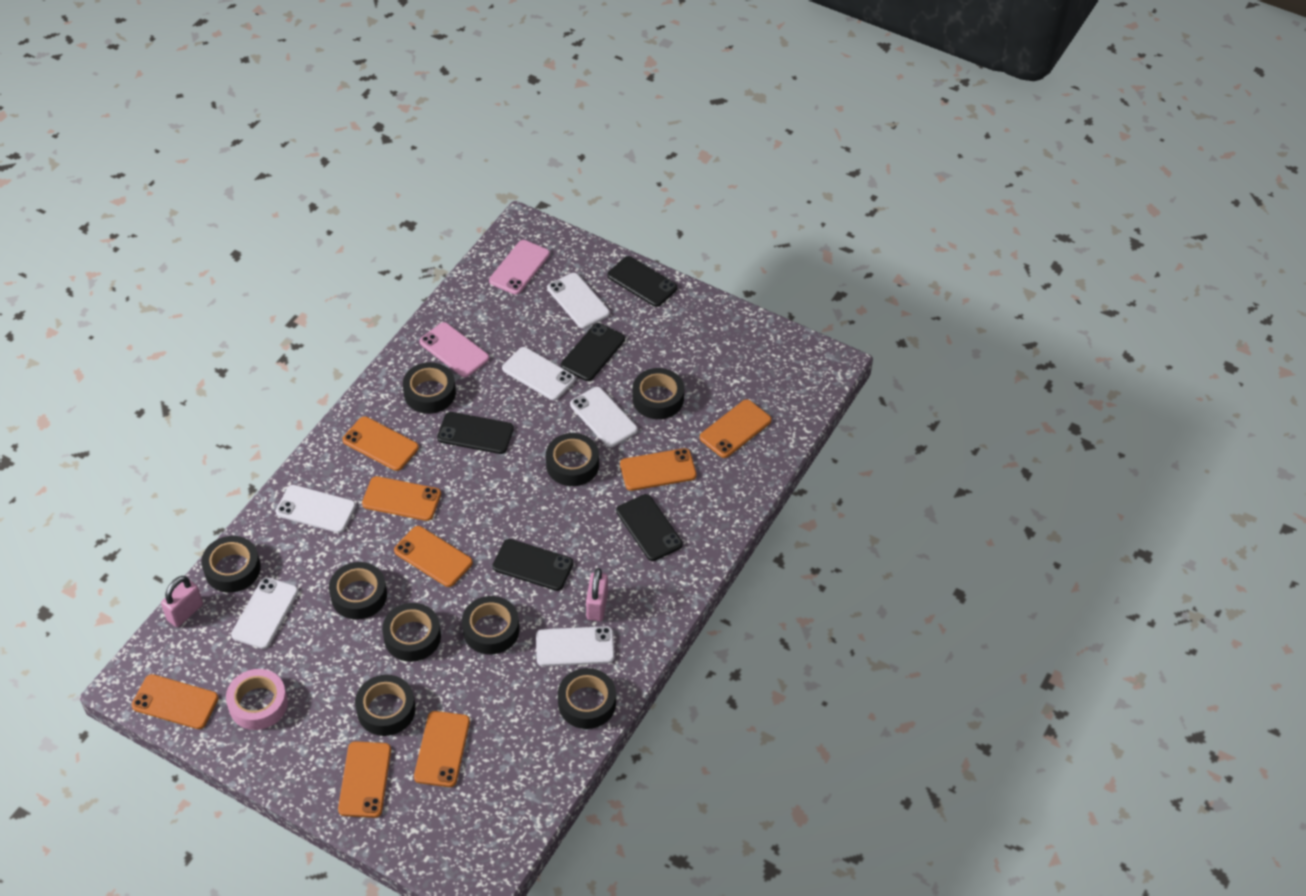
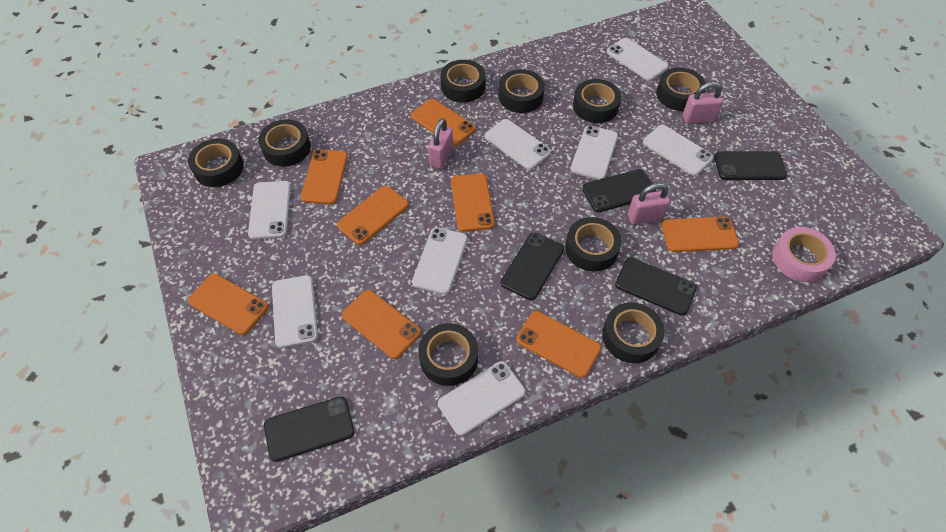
pink padlock: 2 -> 3
pink phone: 2 -> 0
white phone: 6 -> 8

